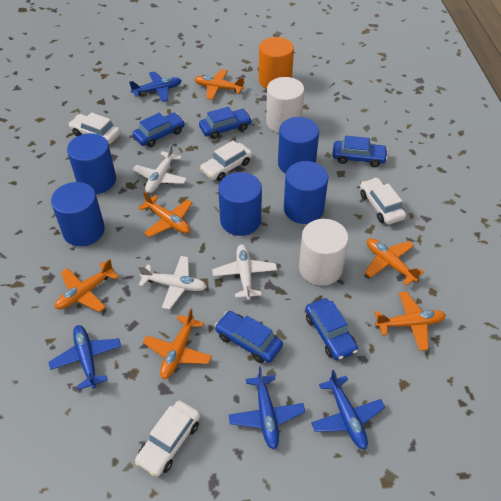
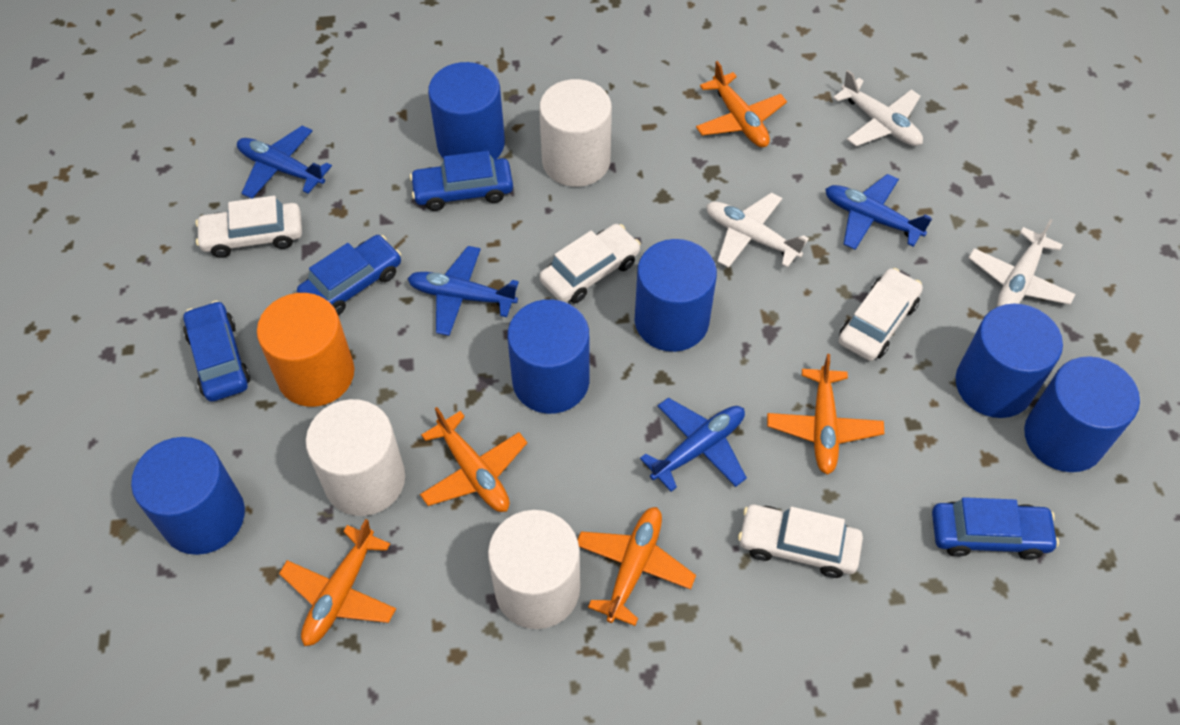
blue car: 5 -> 4
blue cylinder: 5 -> 6
orange plane: 6 -> 5
white cylinder: 2 -> 3

